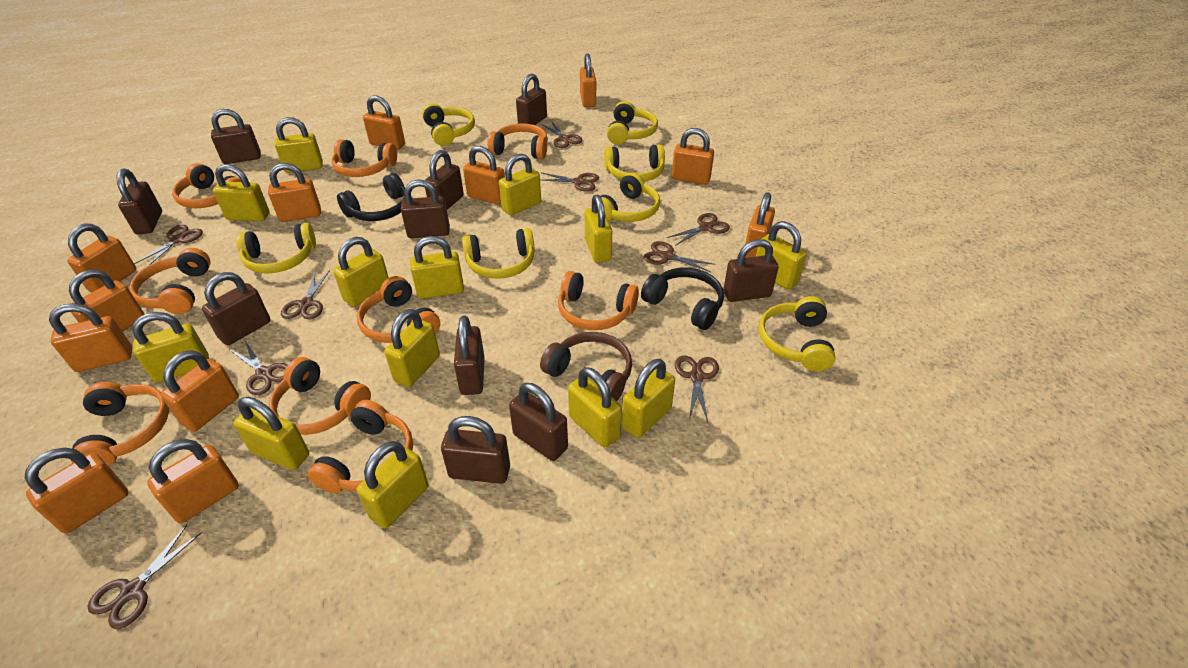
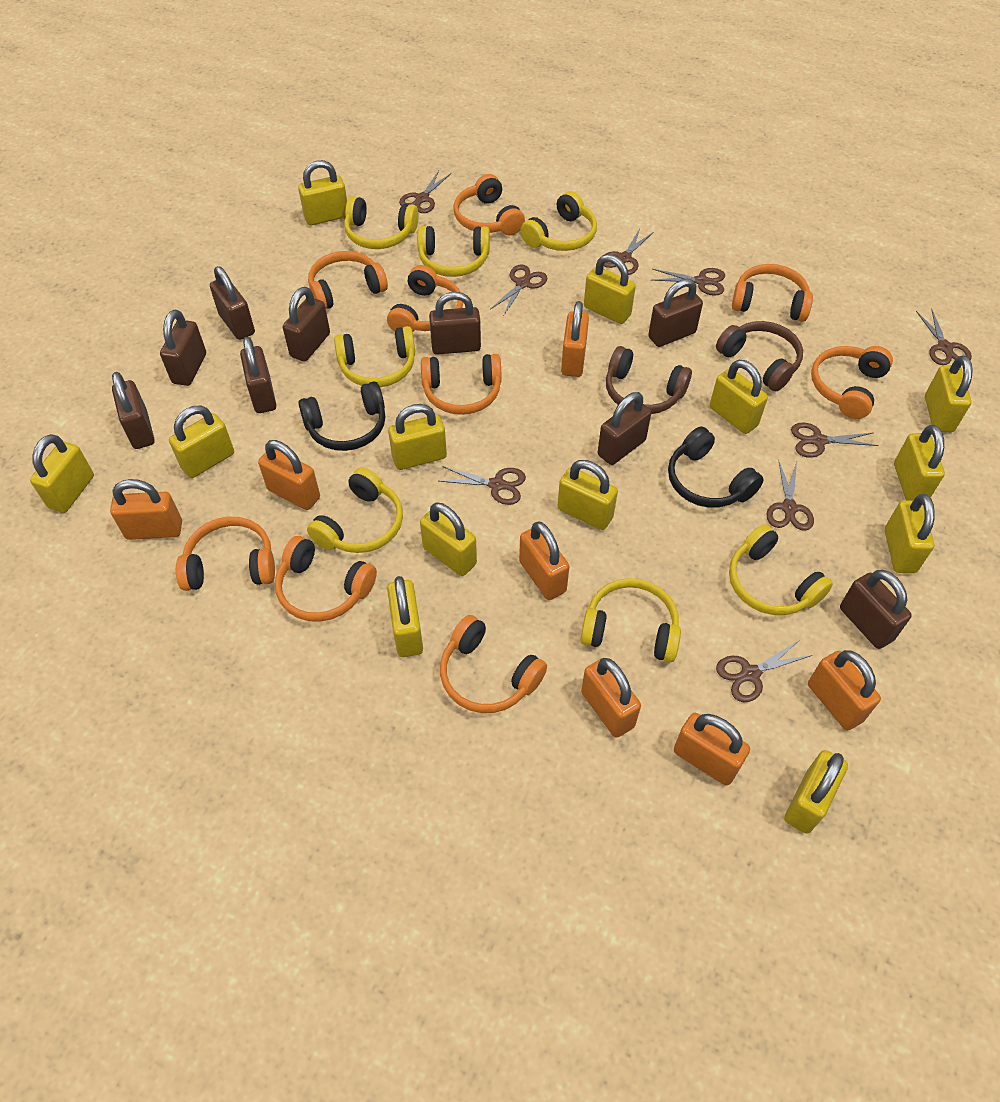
brown headphones: 1 -> 2
brown padlock: 10 -> 9
orange padlock: 12 -> 7

